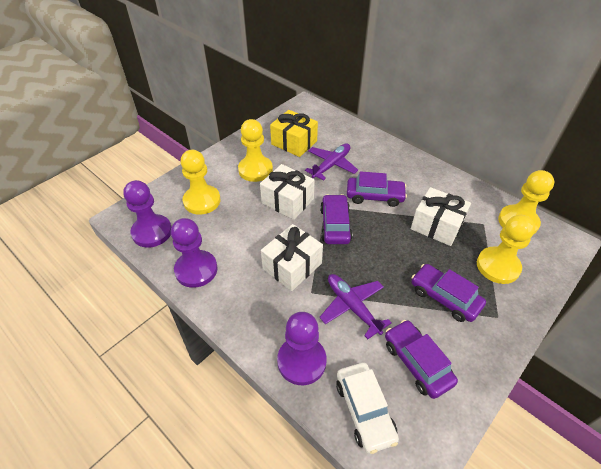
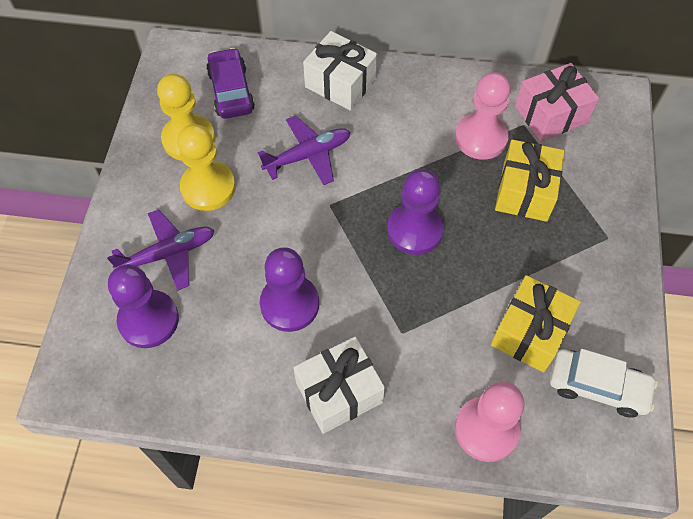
pink gift: 0 -> 1
pink pawn: 0 -> 2
purple car: 4 -> 1
white gift: 3 -> 2
yellow gift: 1 -> 2
yellow pawn: 4 -> 2

